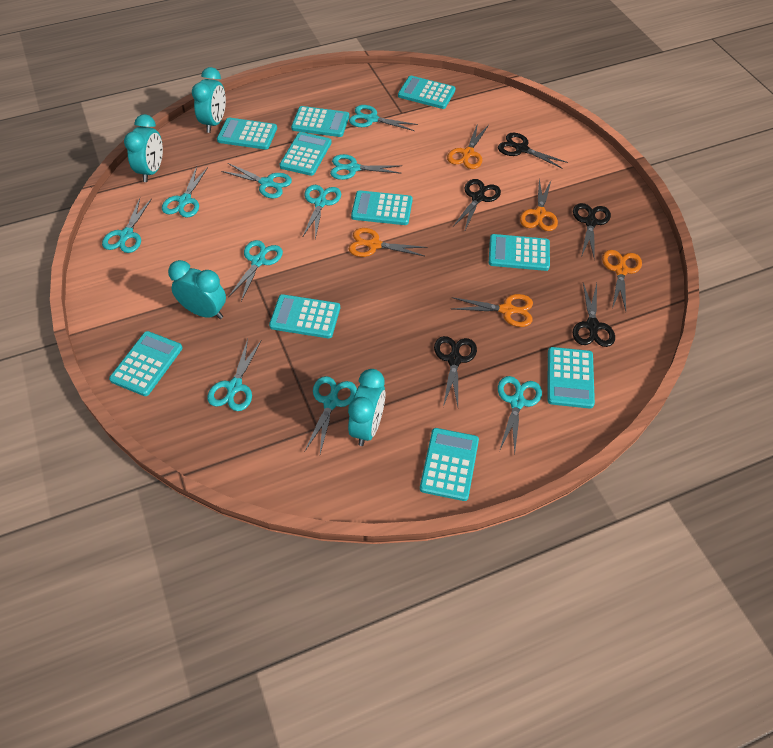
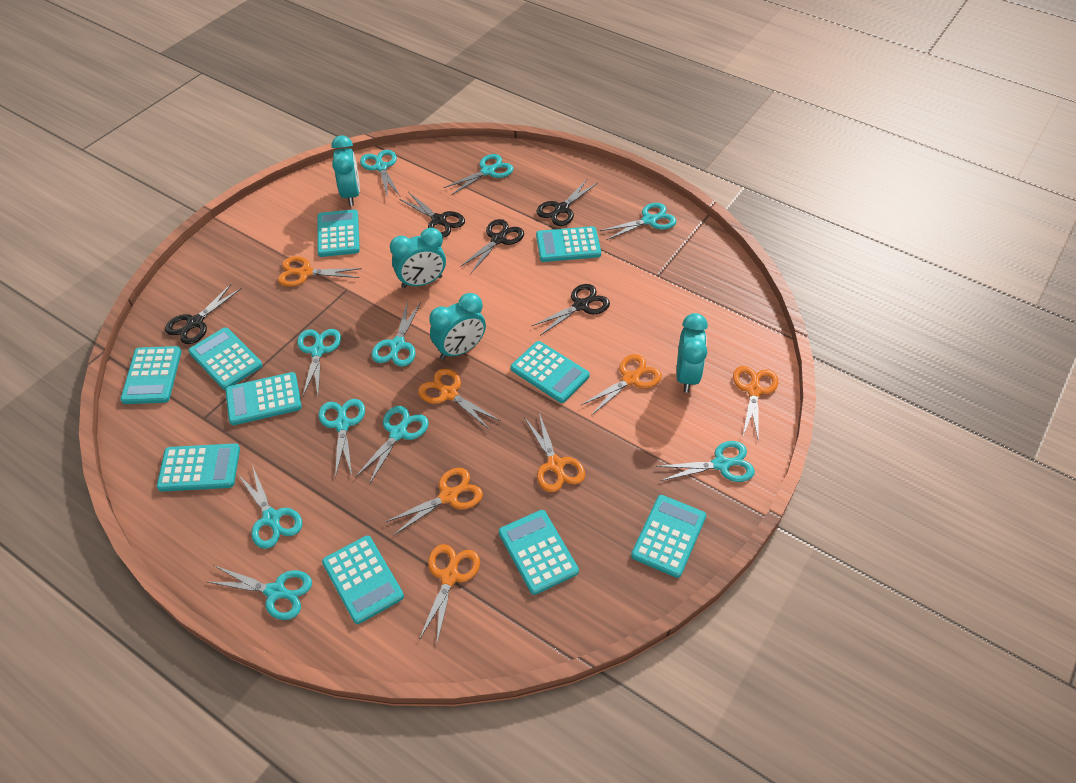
orange scissors: 5 -> 7

